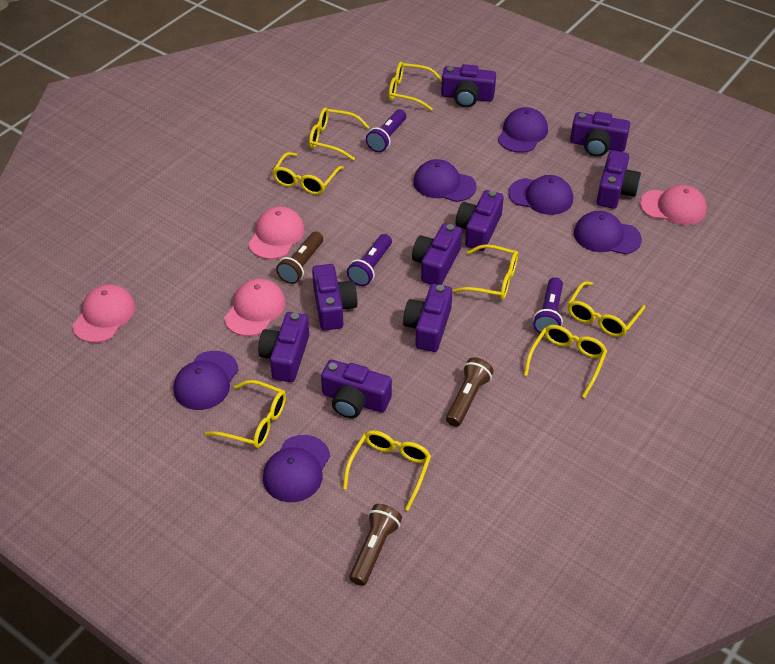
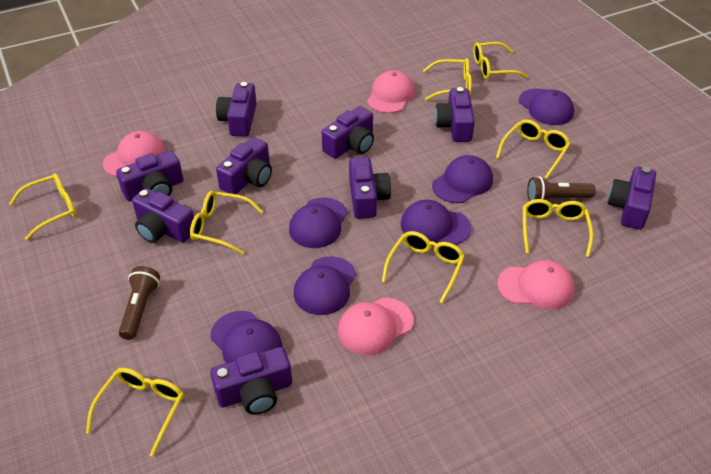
brown flashlight: 3 -> 2
purple flashlight: 3 -> 0

